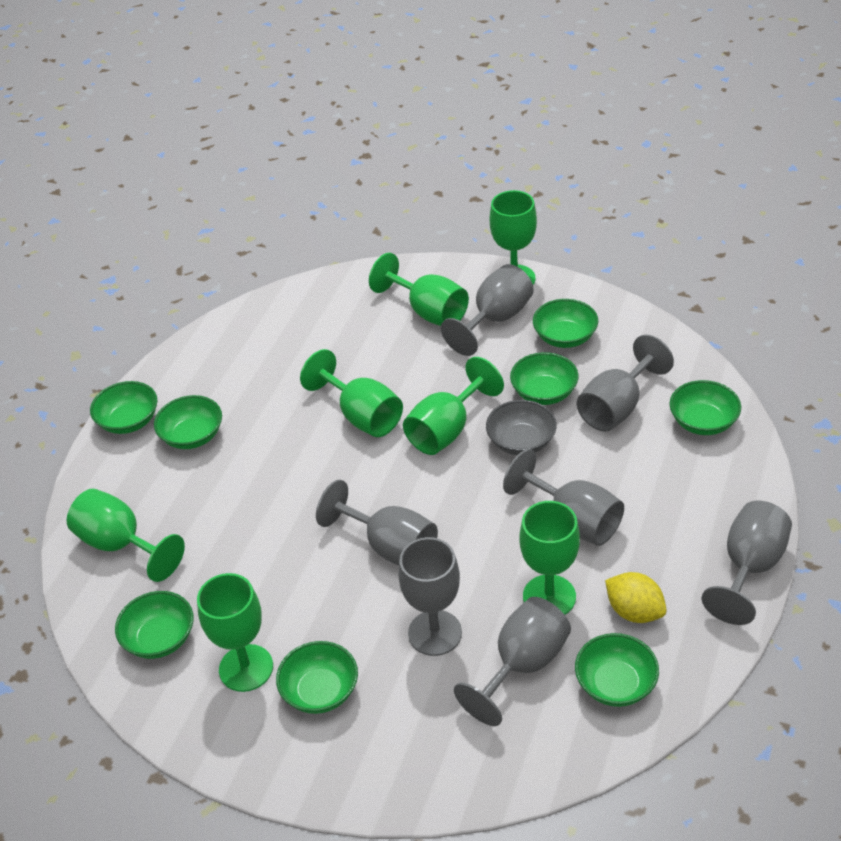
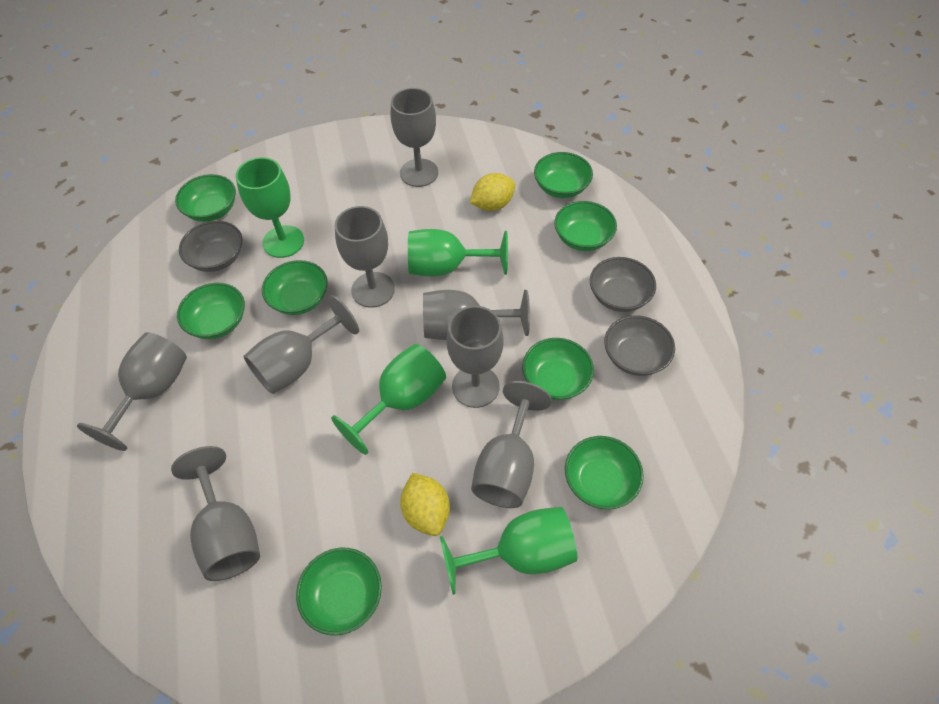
green goblet: 7 -> 4
grey bowl: 1 -> 3
grey goblet: 7 -> 8
yellow lemon: 1 -> 2

